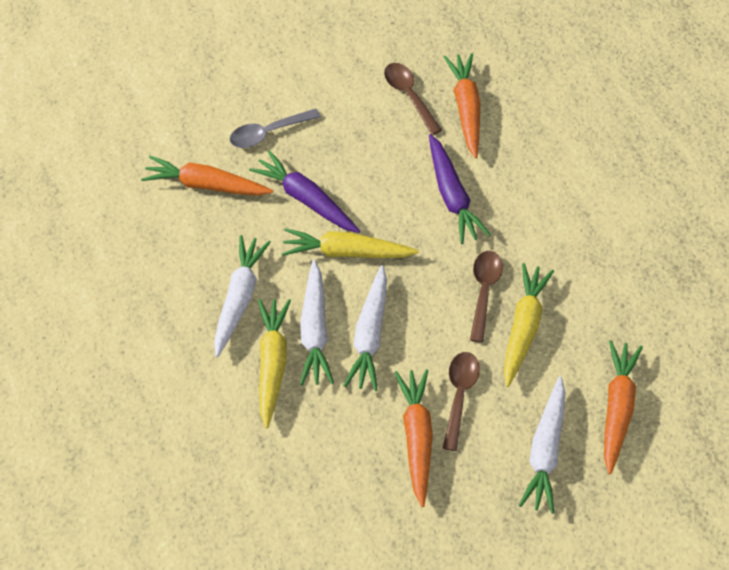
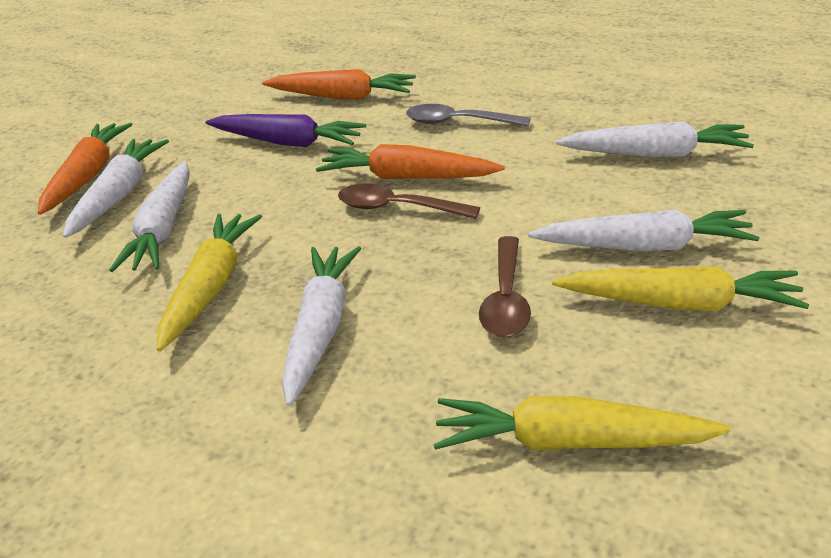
brown spoon: 3 -> 2
orange carrot: 4 -> 3
purple carrot: 2 -> 1
white carrot: 4 -> 5

